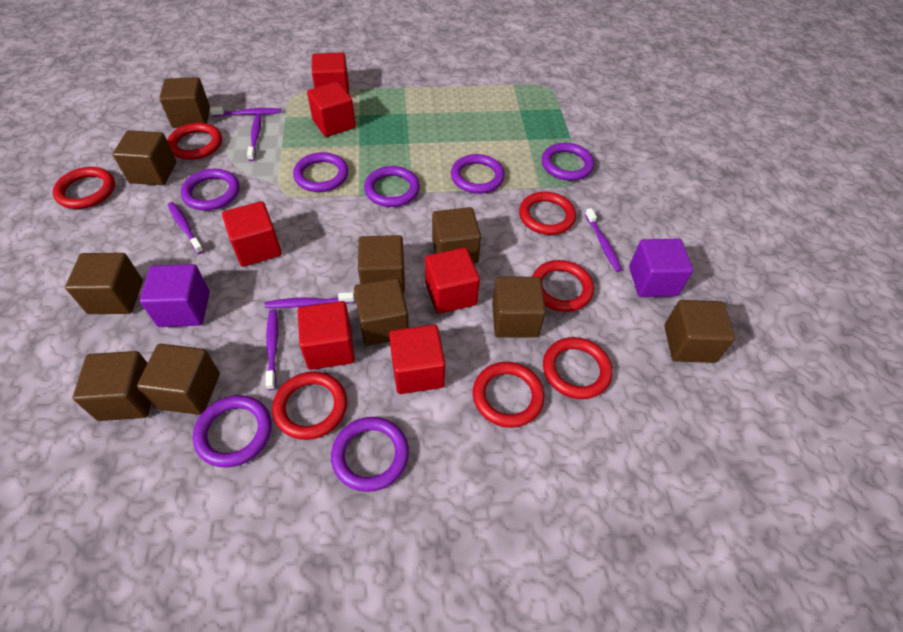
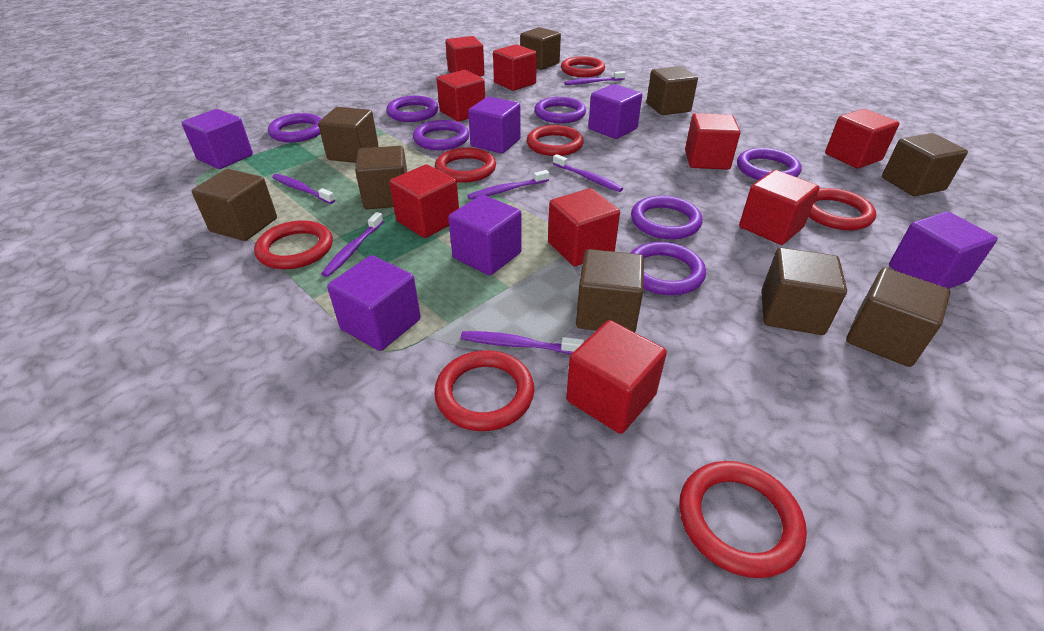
brown cube: 10 -> 9
purple cube: 2 -> 6
red cube: 6 -> 9

